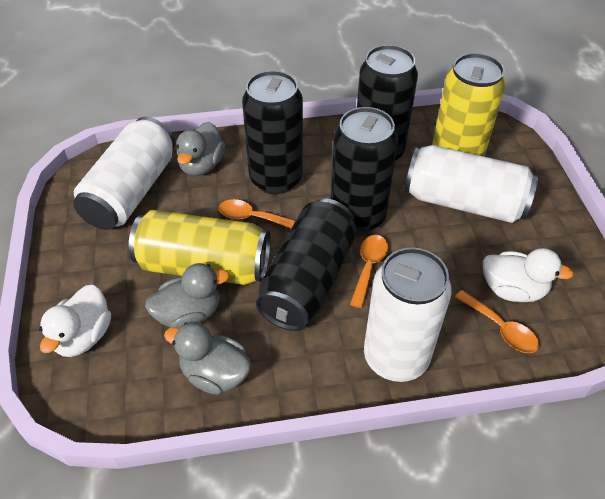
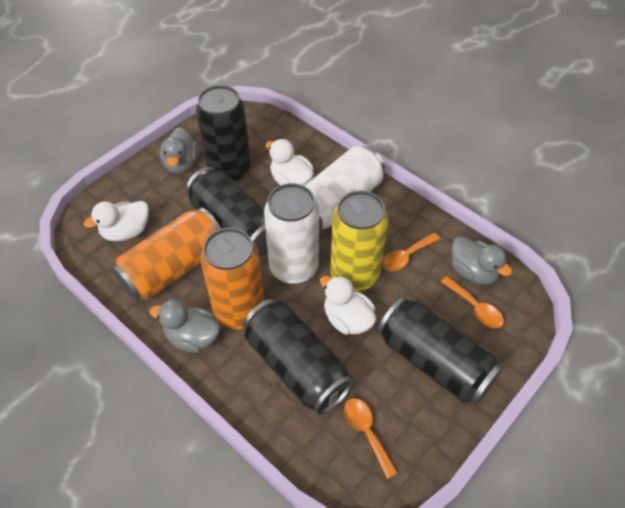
orange can: 0 -> 2
white can: 3 -> 2
white duck: 2 -> 3
yellow can: 2 -> 1

